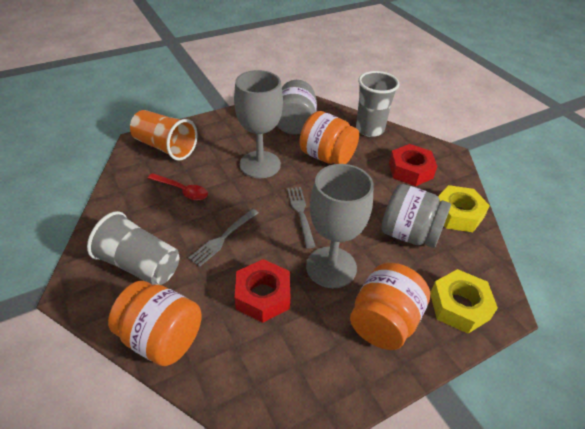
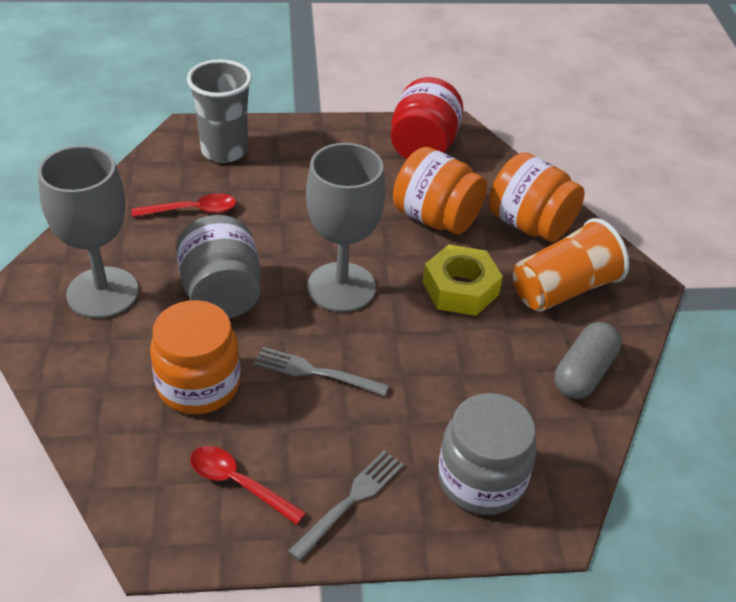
grey capsule: 0 -> 1
grey cup: 2 -> 1
red jar: 0 -> 1
red nut: 2 -> 0
red spoon: 1 -> 2
yellow nut: 2 -> 1

